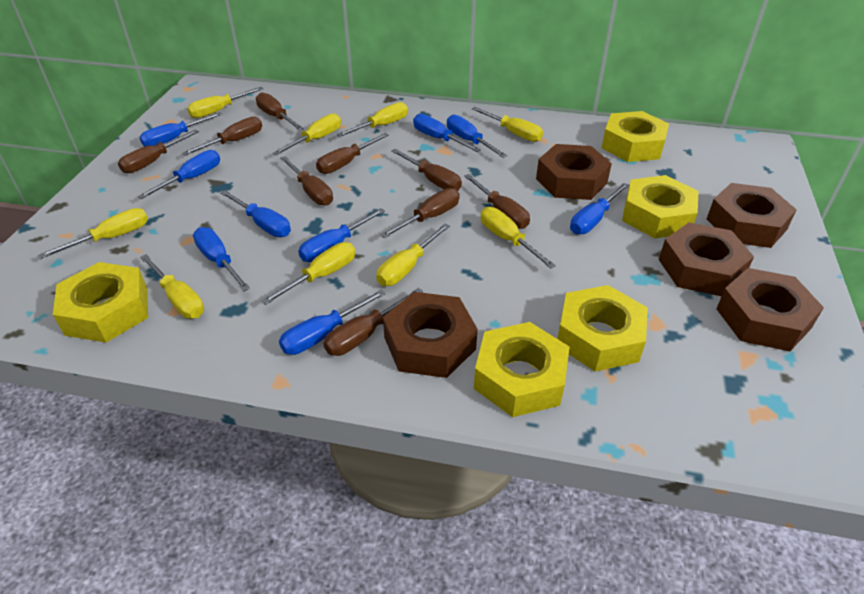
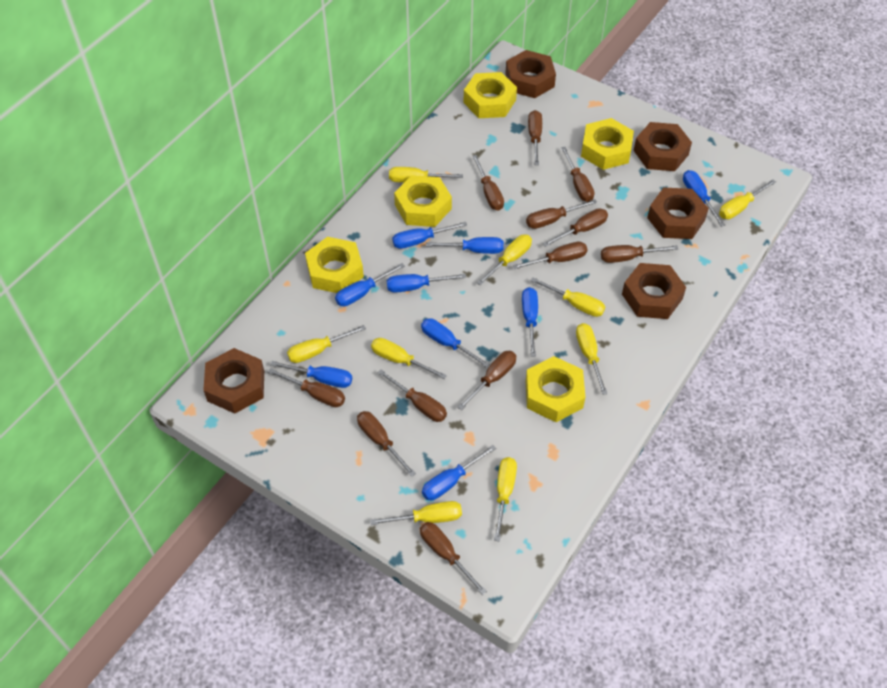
brown screwdriver: 9 -> 12

